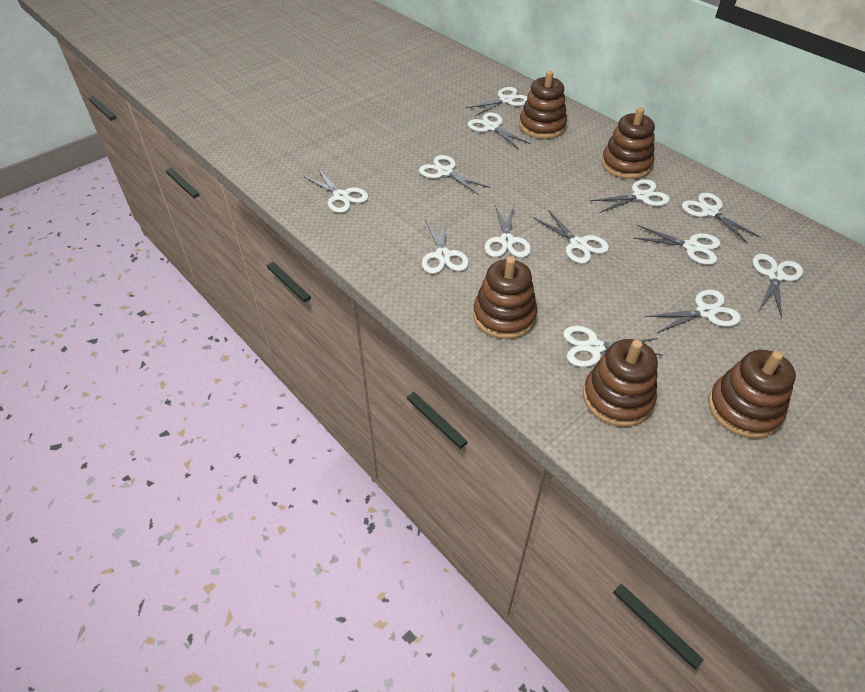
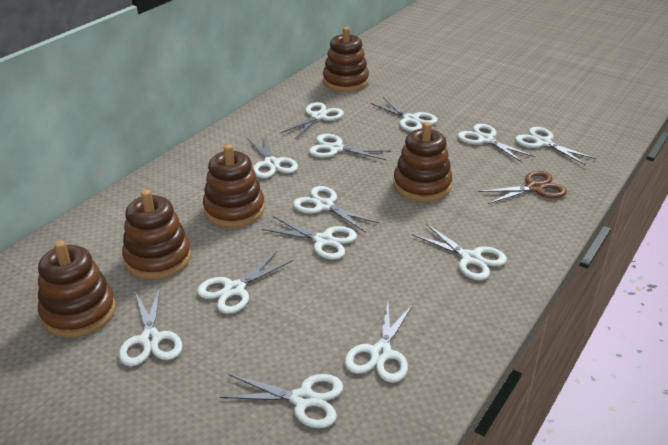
brown scissors: 0 -> 1

